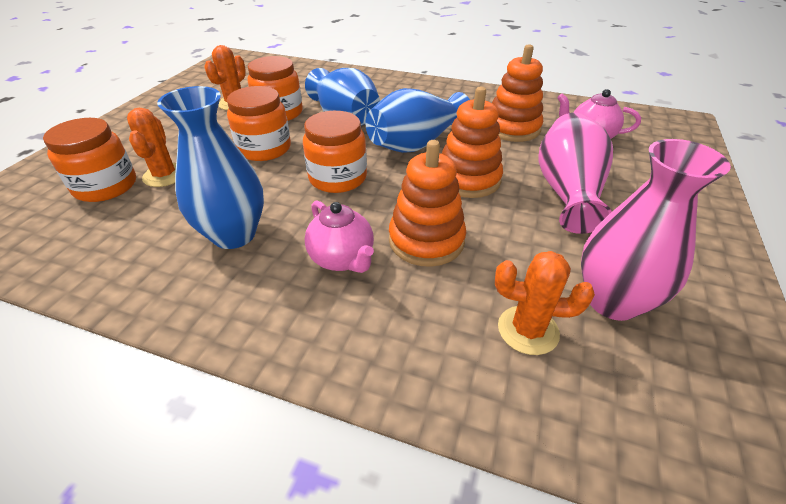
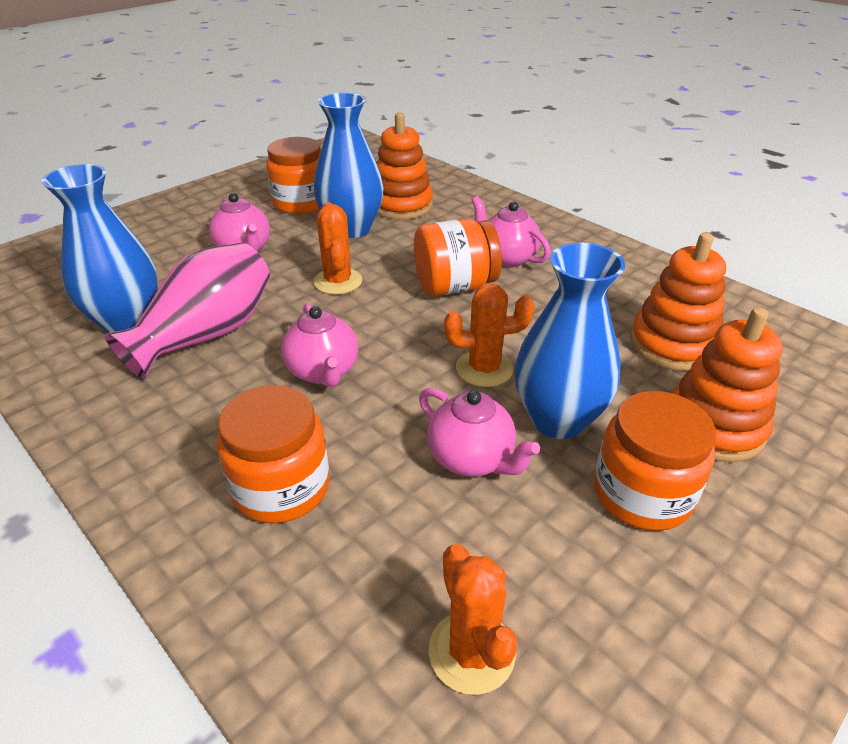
pink teapot: 2 -> 4
pink vase: 2 -> 1

